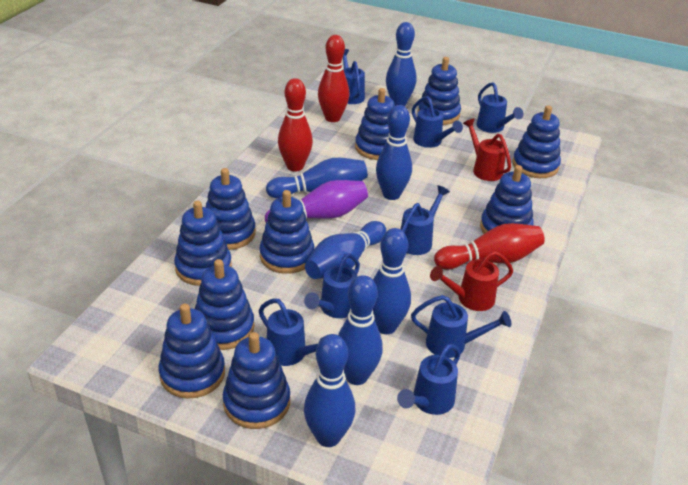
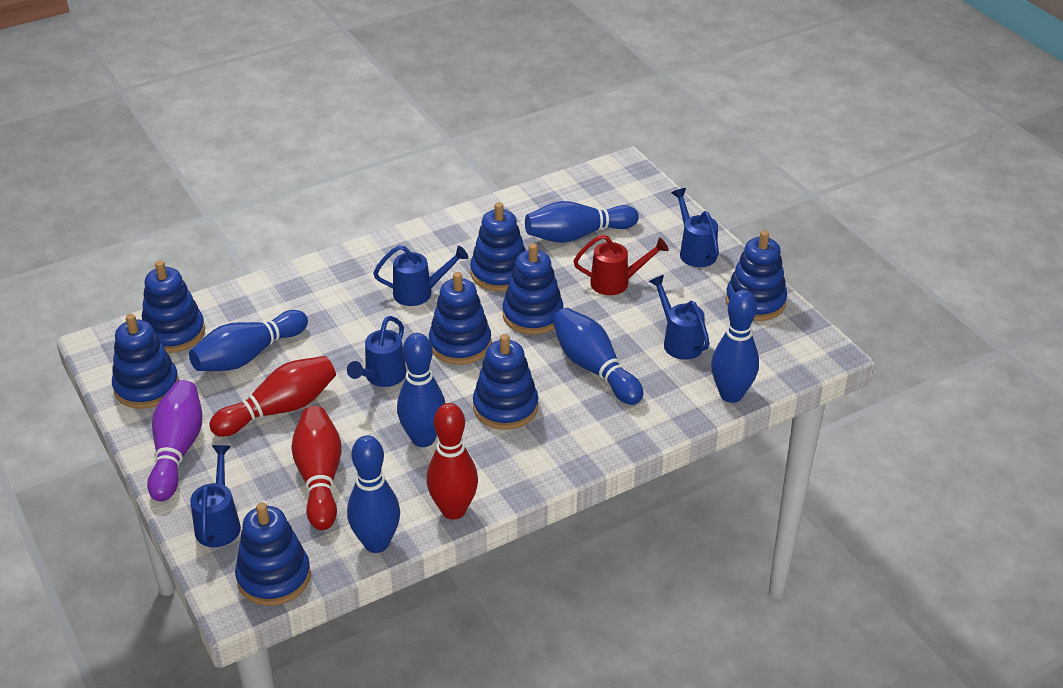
blue bowling pin: 7 -> 6
blue stacking toy: 10 -> 8
blue watering can: 8 -> 5
red watering can: 2 -> 1

